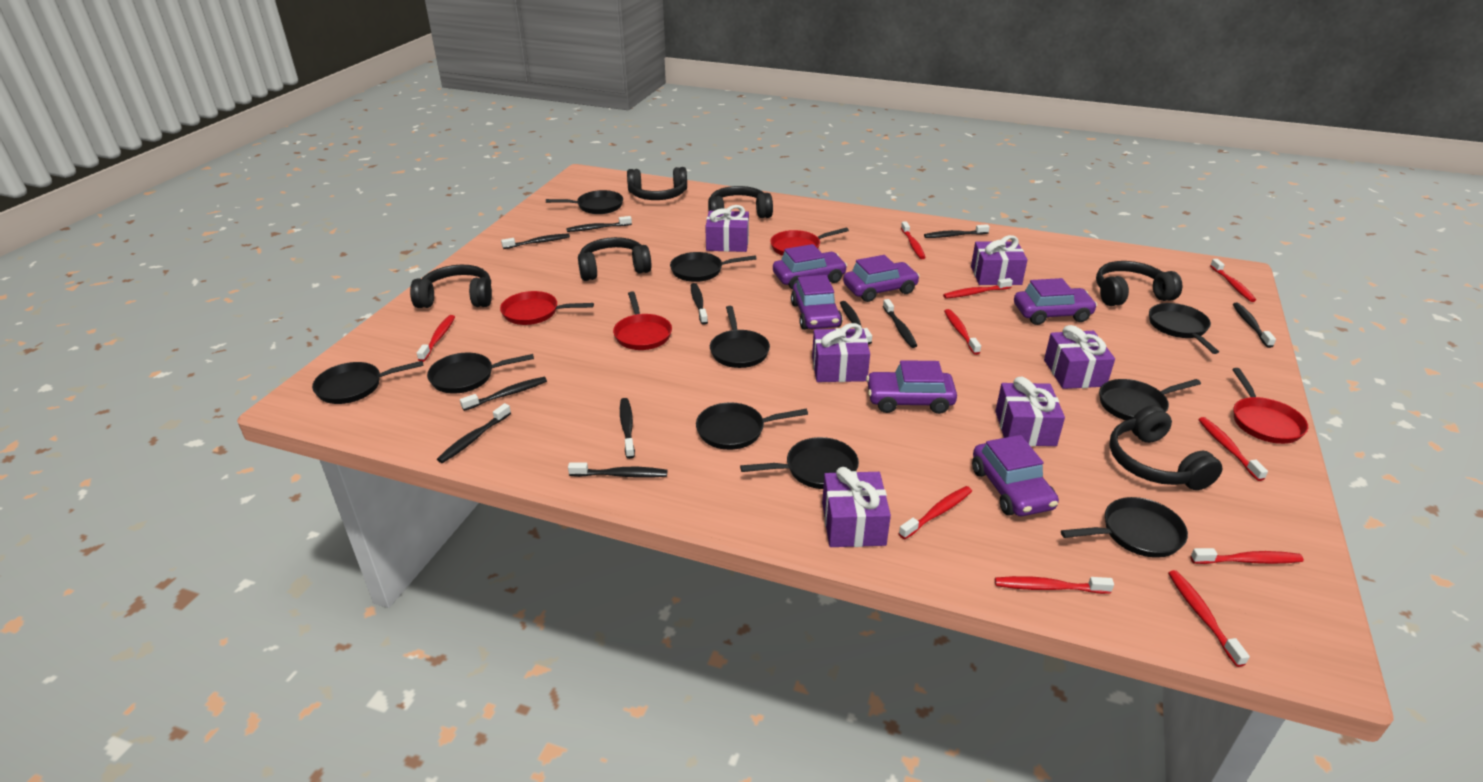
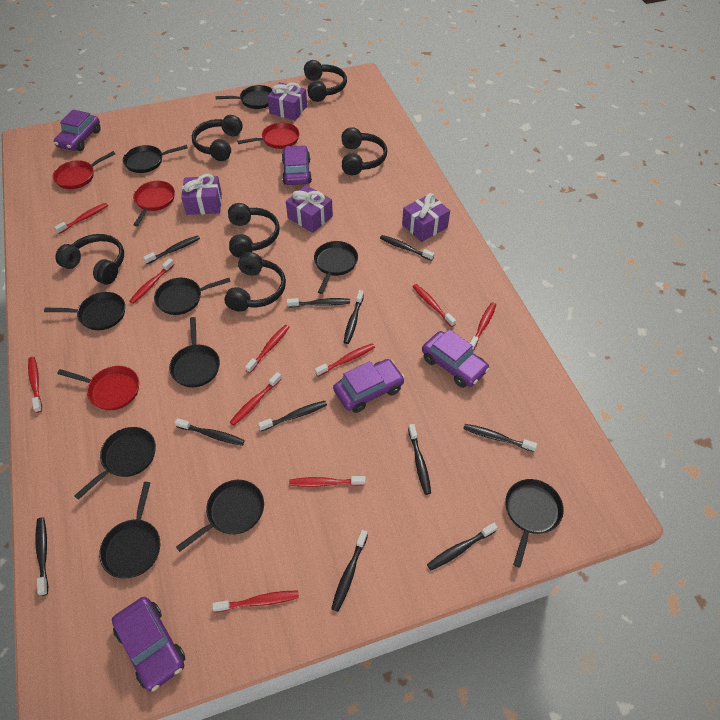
purple car: 6 -> 5
purple gift: 6 -> 4

